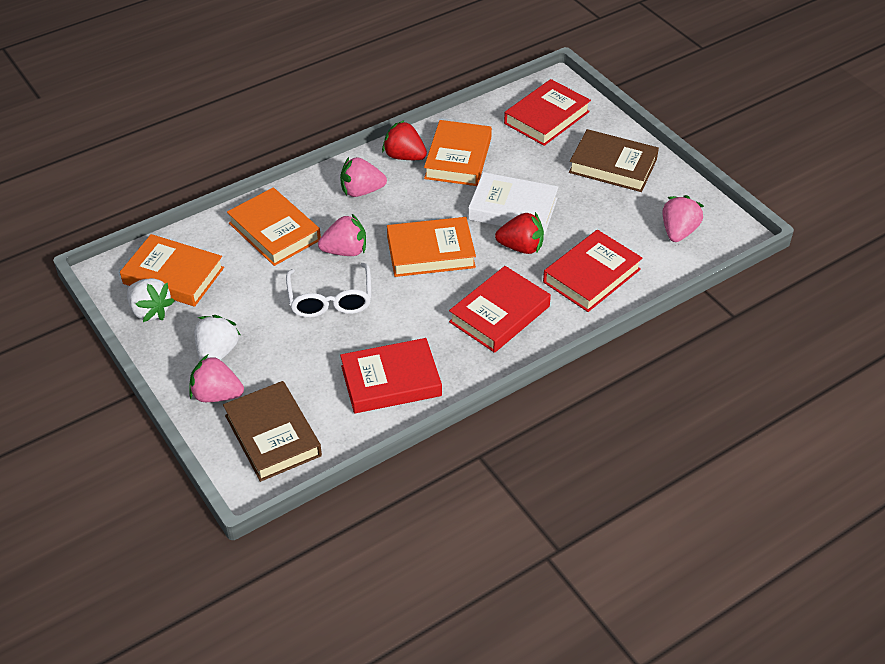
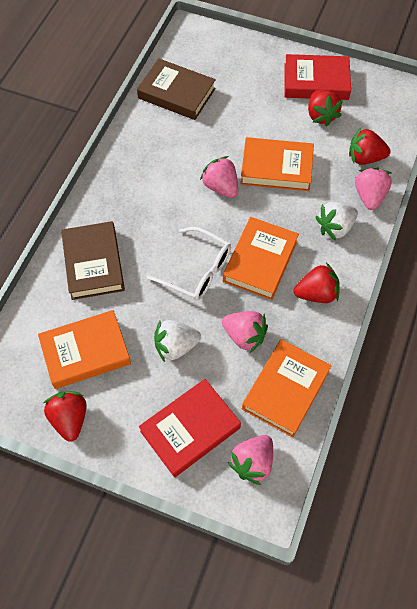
red book: 4 -> 2
red strawberry: 2 -> 4
white book: 1 -> 0

